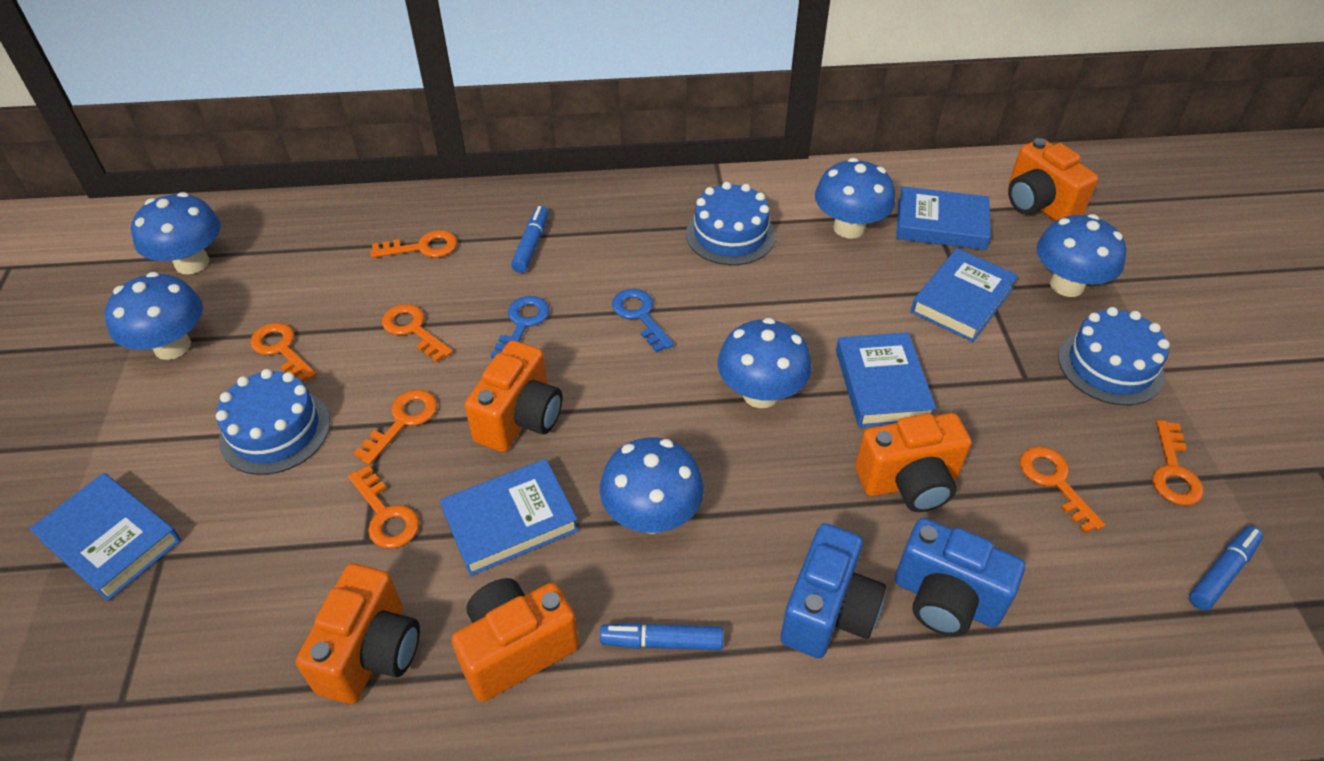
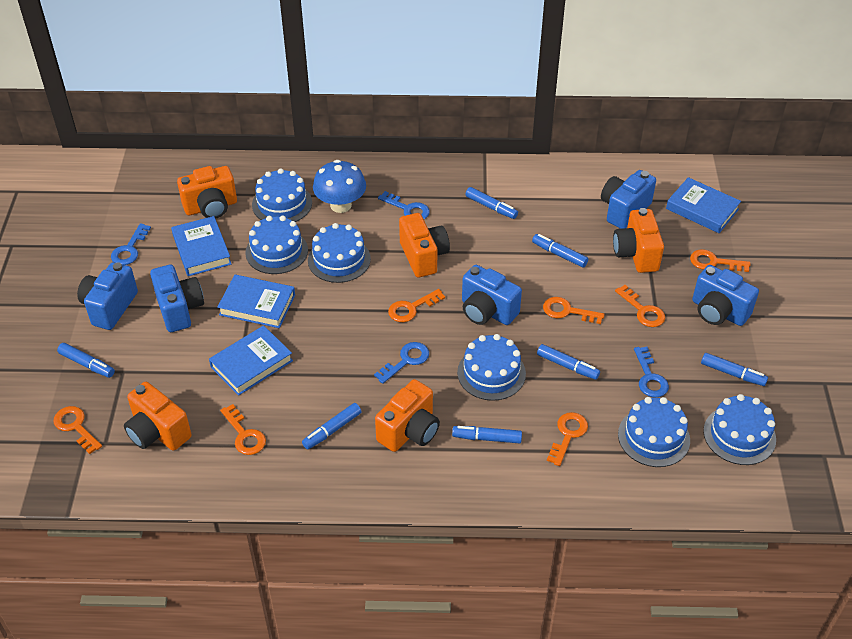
blue book: 5 -> 4
blue cake: 3 -> 6
blue camera: 2 -> 5
blue key: 2 -> 4
blue marker: 3 -> 7
blue mushroom: 6 -> 1

